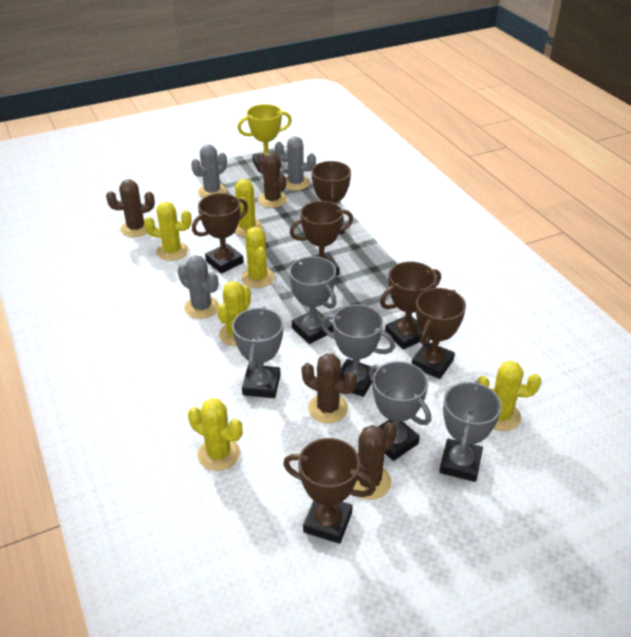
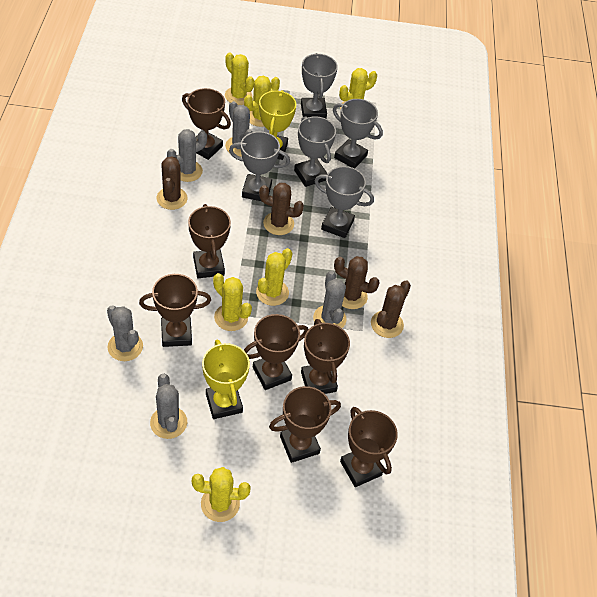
brown trophy: 6 -> 7
grey cactus: 3 -> 5
yellow trophy: 1 -> 2

